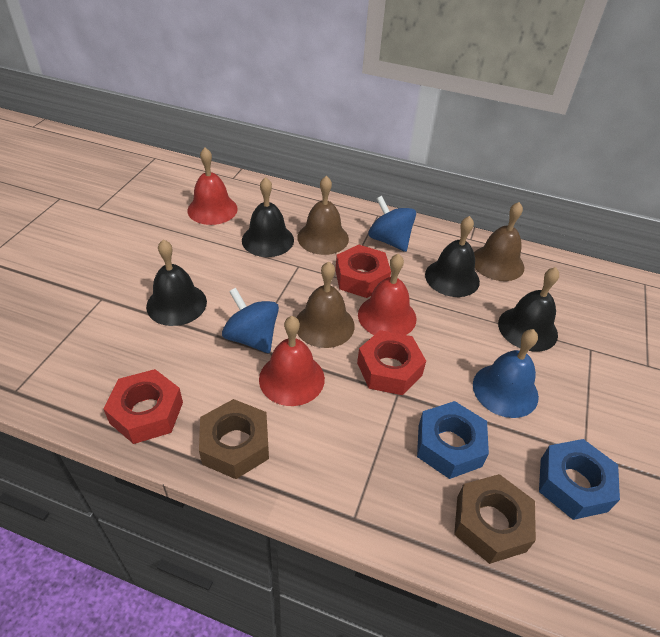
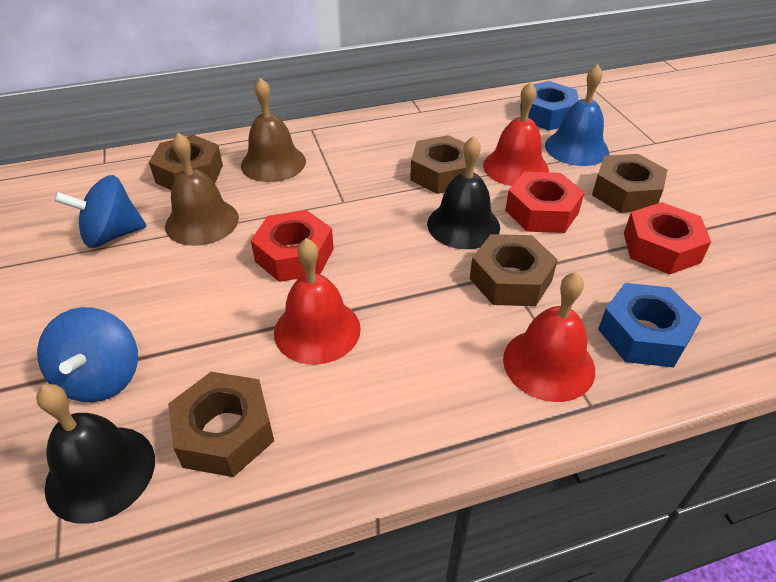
black bell: 4 -> 2
brown bell: 3 -> 2
brown nut: 2 -> 5

